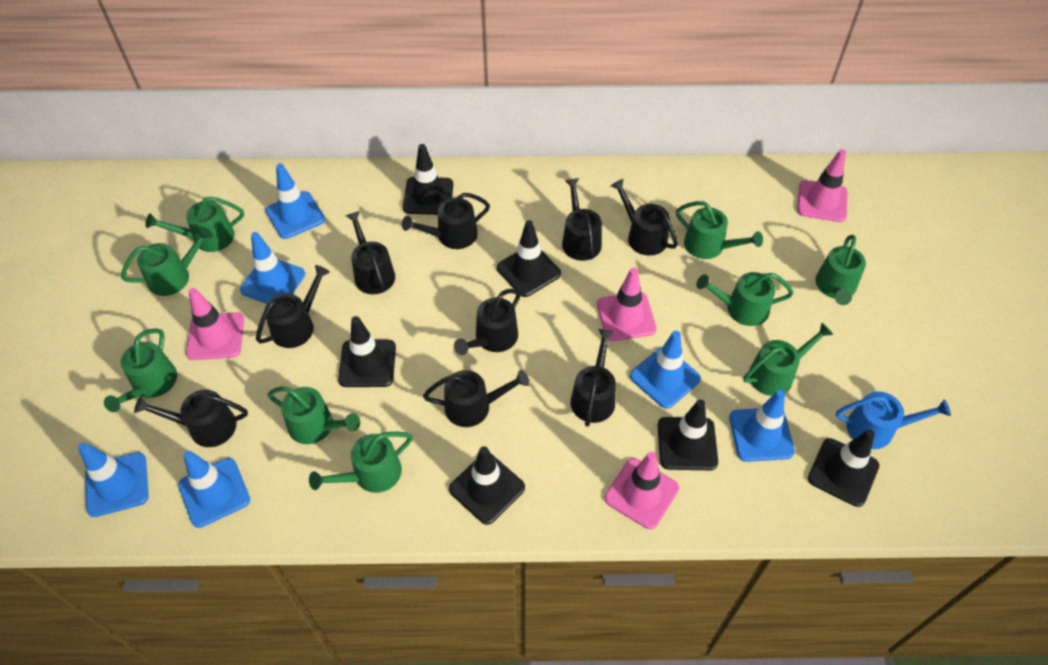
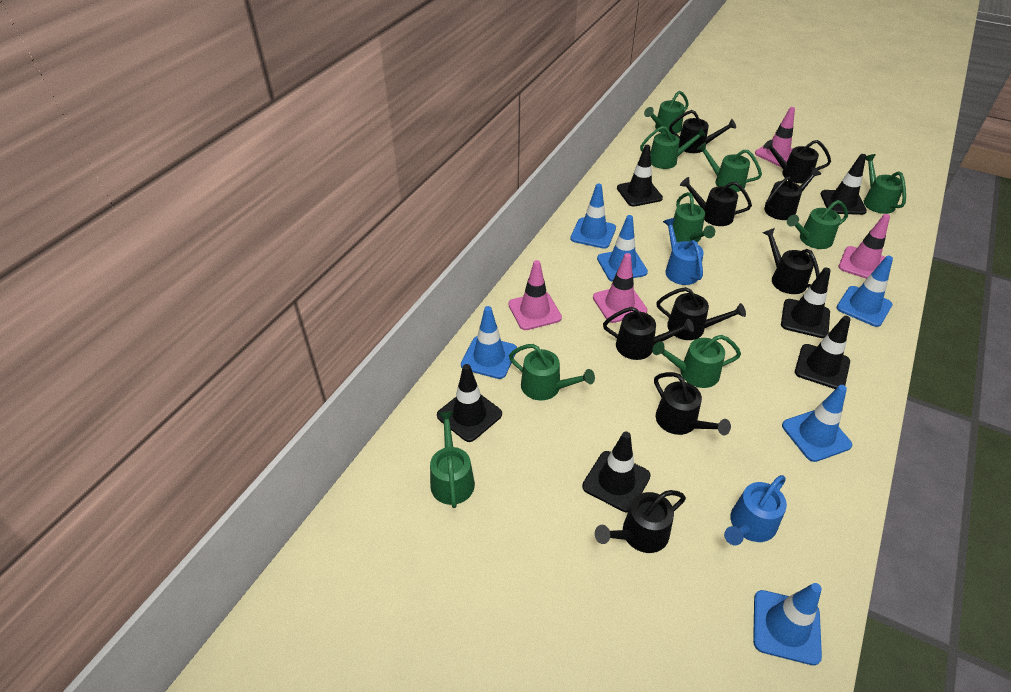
blue watering can: 1 -> 2

